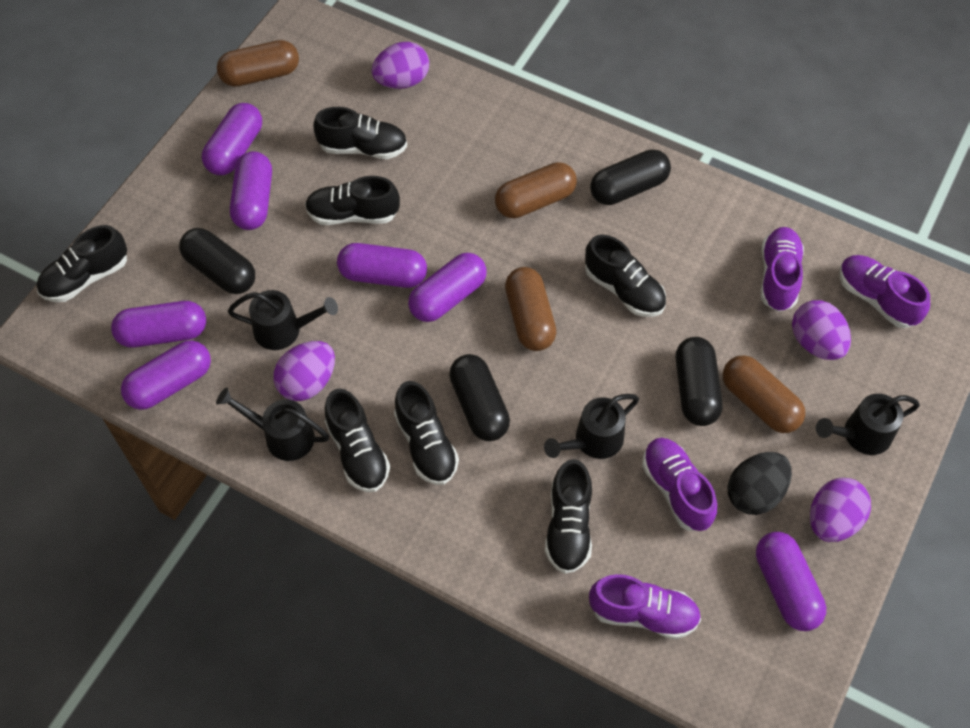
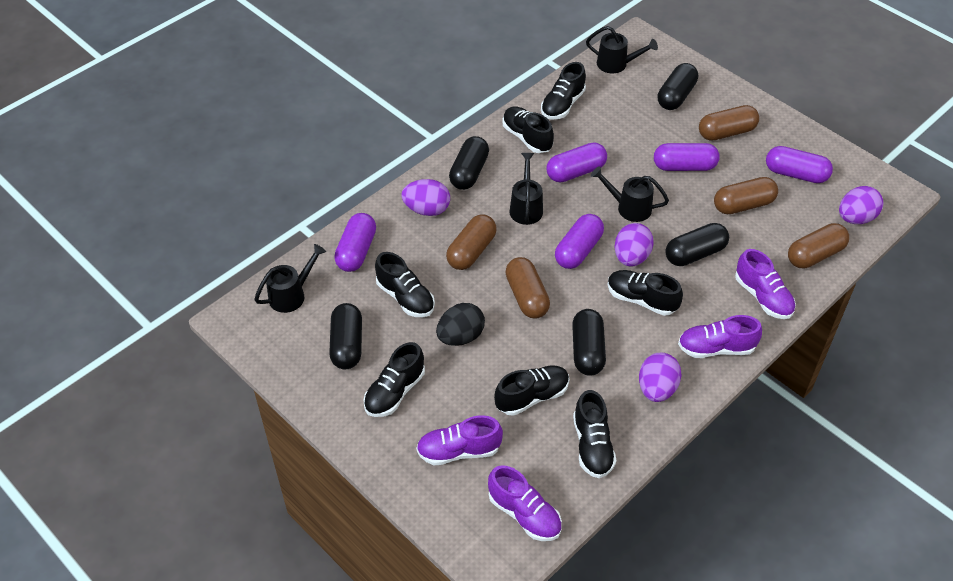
black capsule: 4 -> 5
brown capsule: 4 -> 5
purple capsule: 7 -> 5

